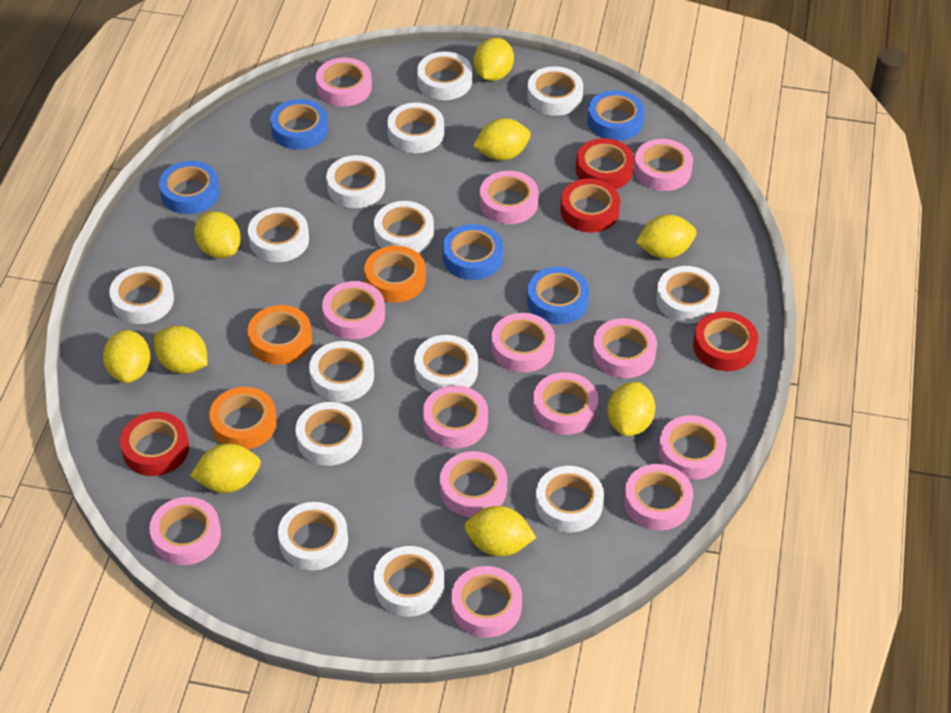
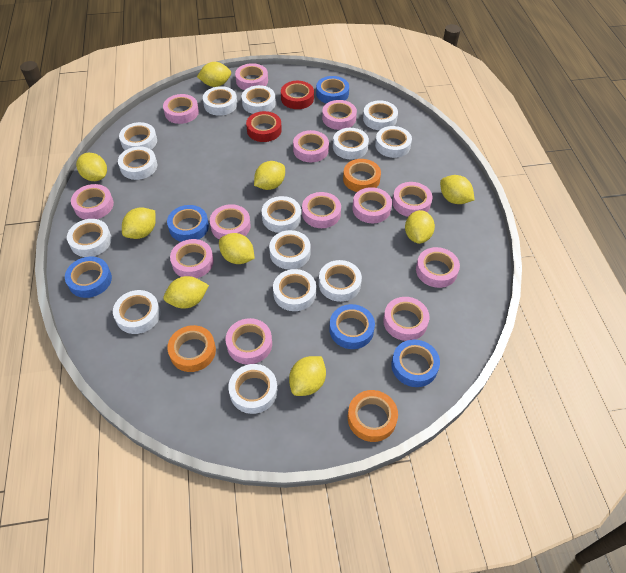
red tape: 4 -> 2

